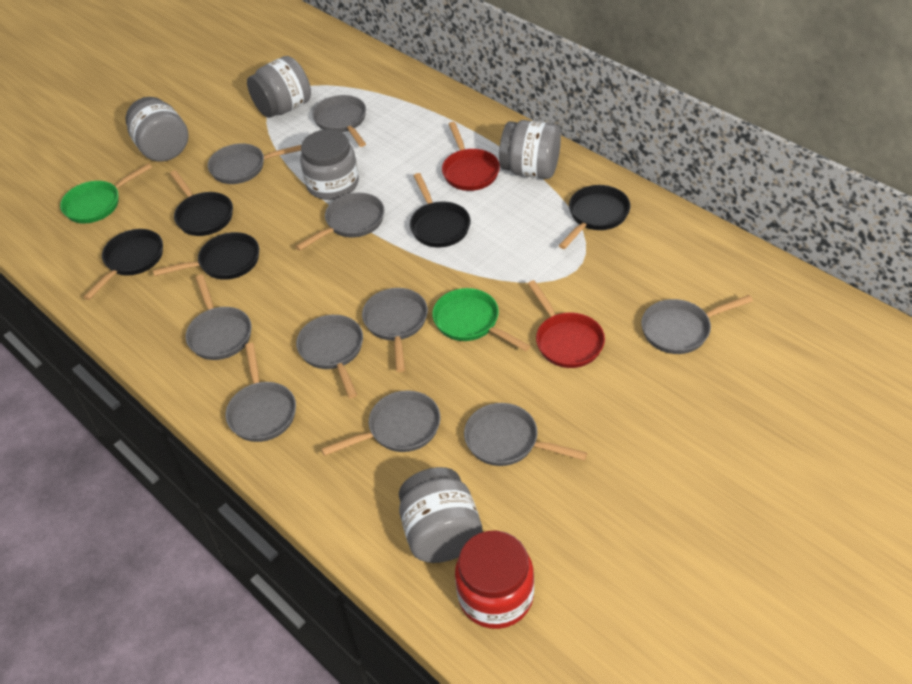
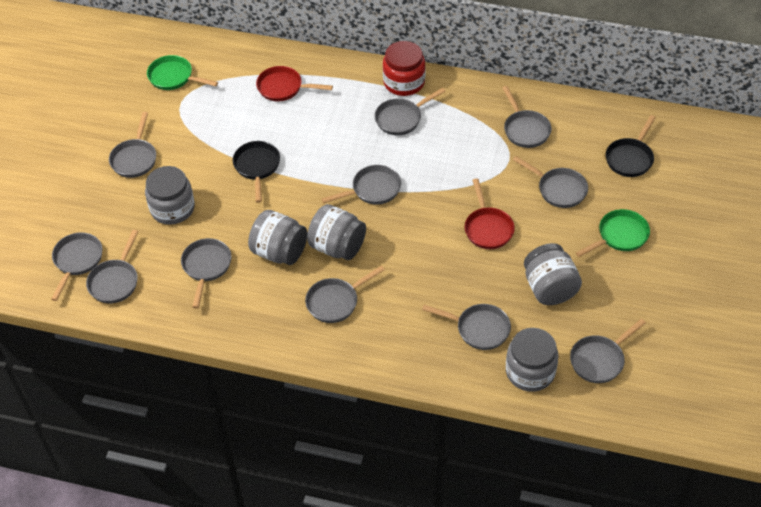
black pan: 5 -> 2
grey pan: 10 -> 11

